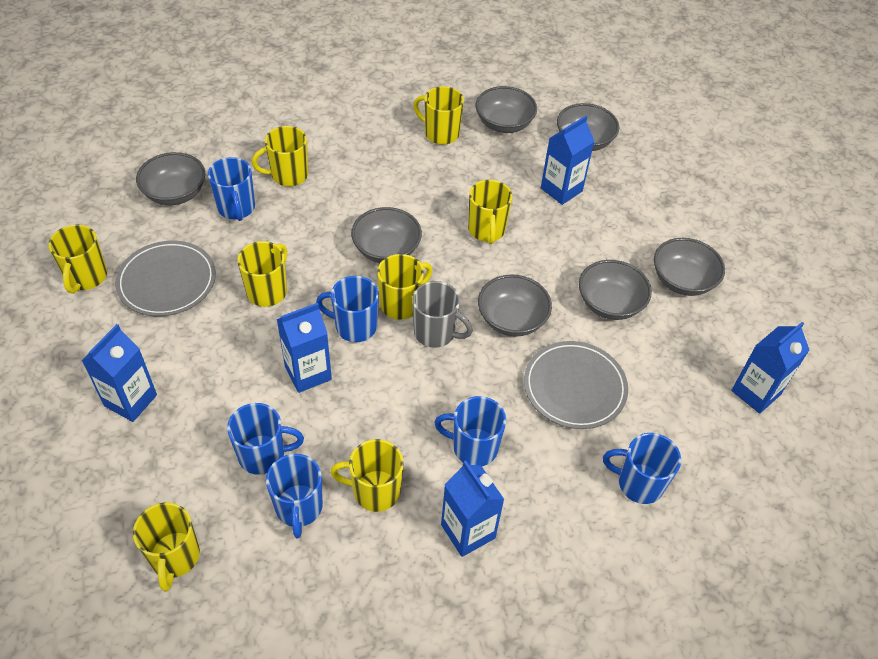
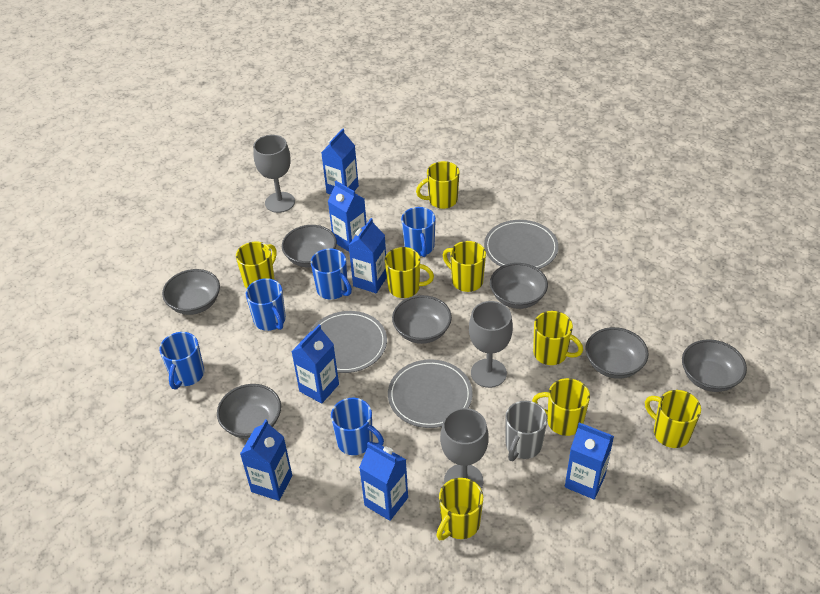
blue carton: 5 -> 7
blue mug: 6 -> 5
grey goblet: 0 -> 3
grey plate: 2 -> 3

